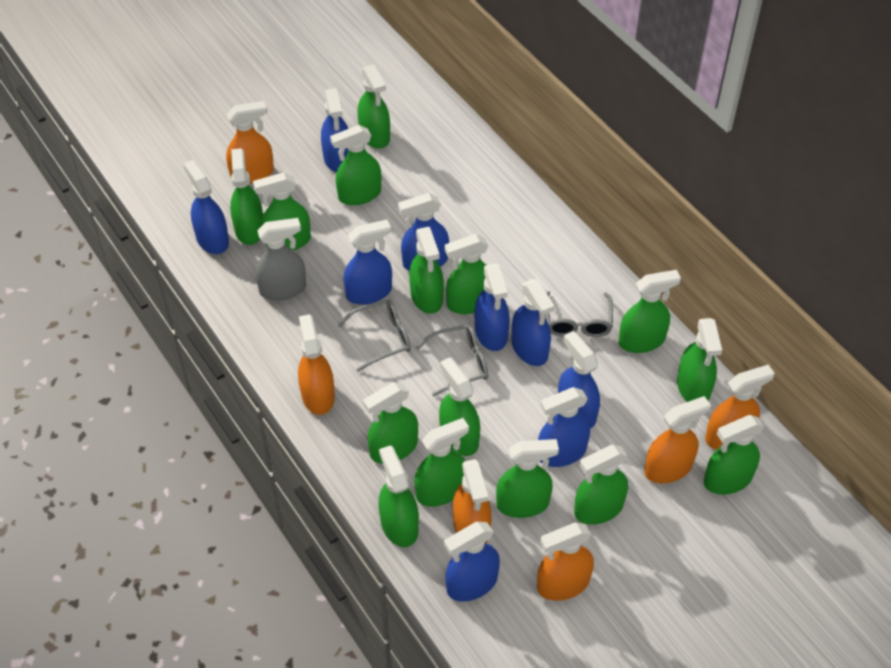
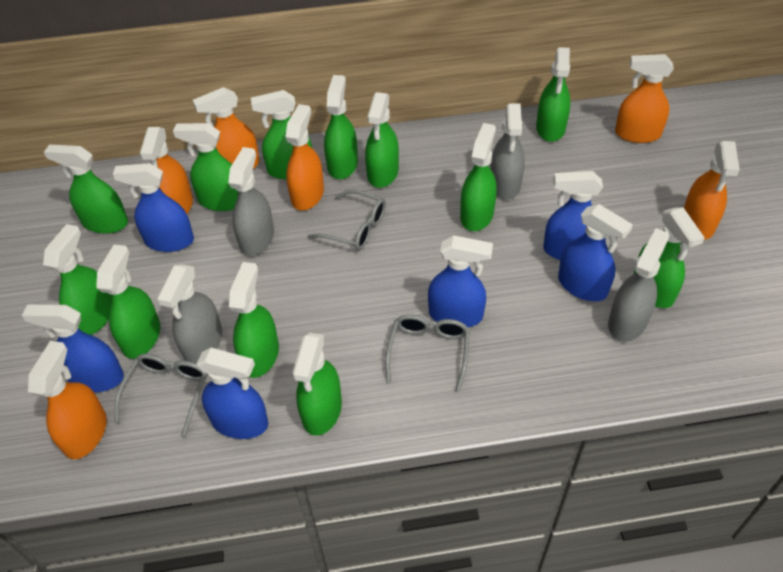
blue spray bottle: 9 -> 6
green spray bottle: 15 -> 12
grey spray bottle: 1 -> 4

